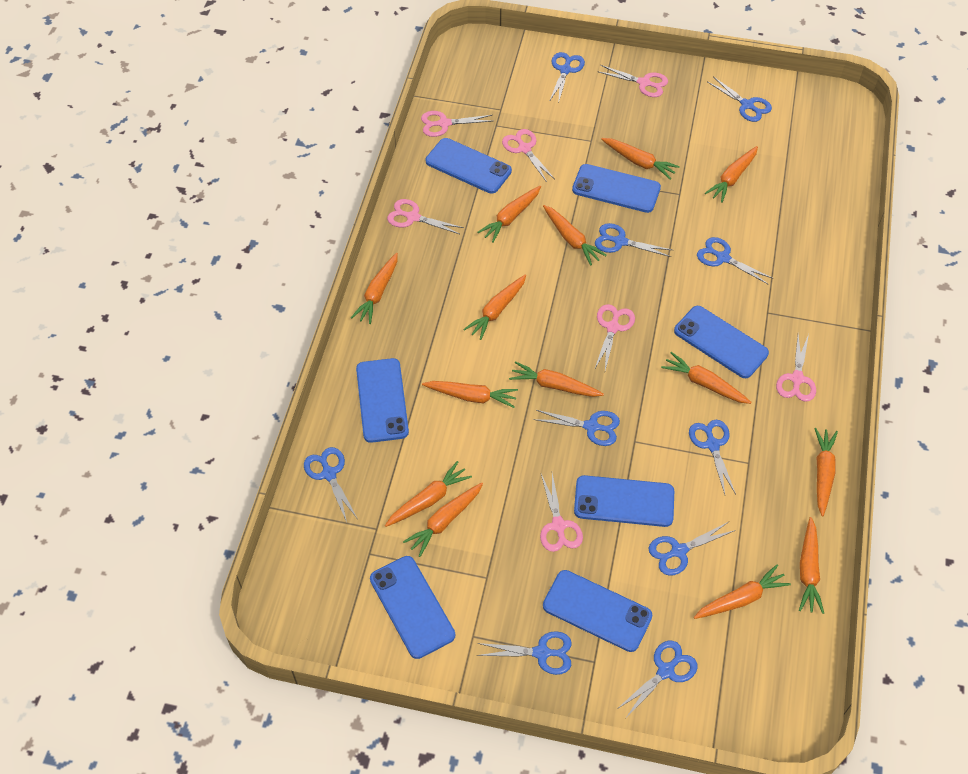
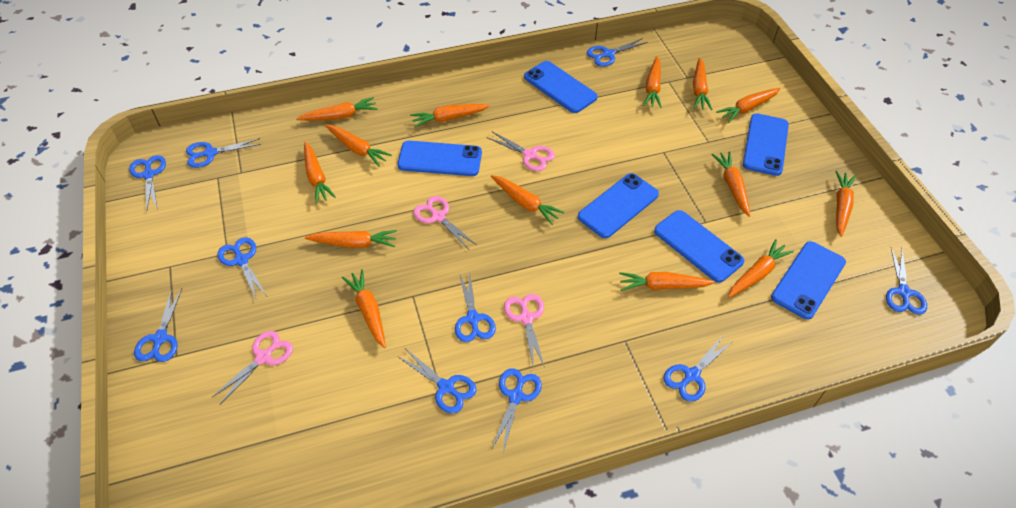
blue phone: 7 -> 6
pink scissors: 7 -> 4

